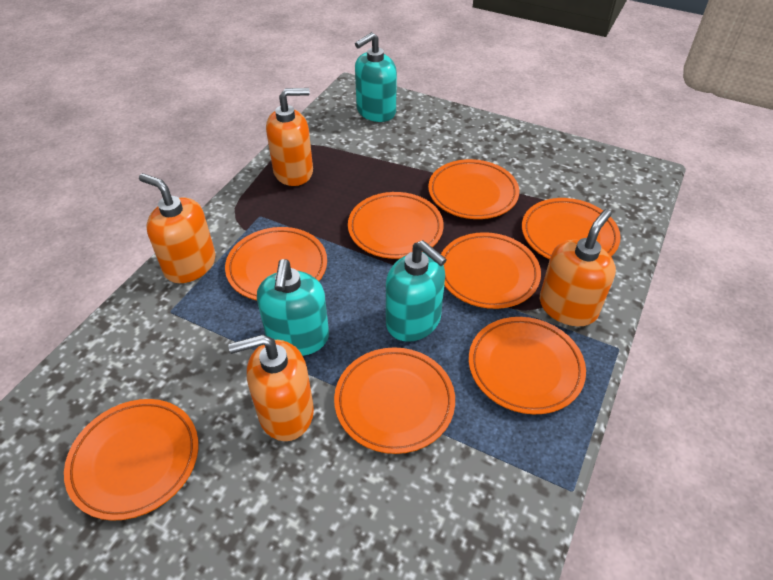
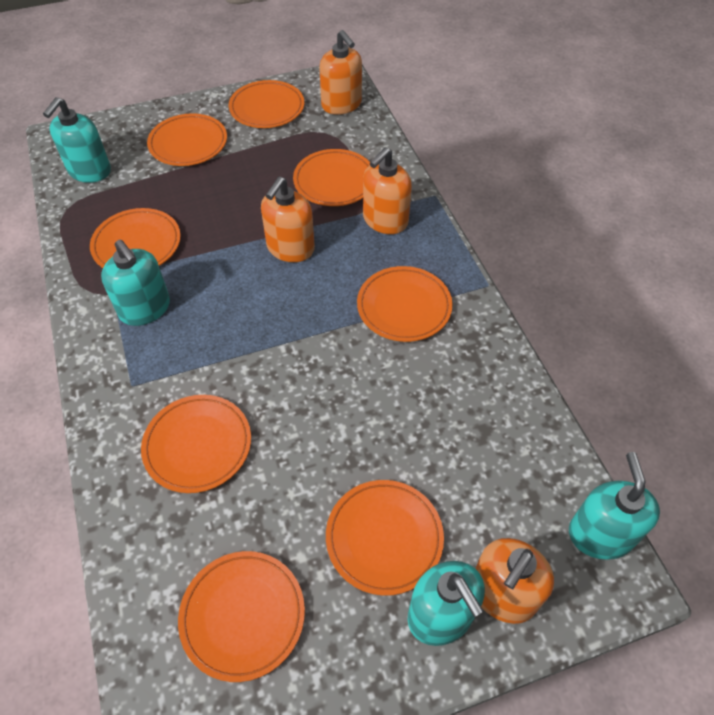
turquoise soap dispenser: 3 -> 4

